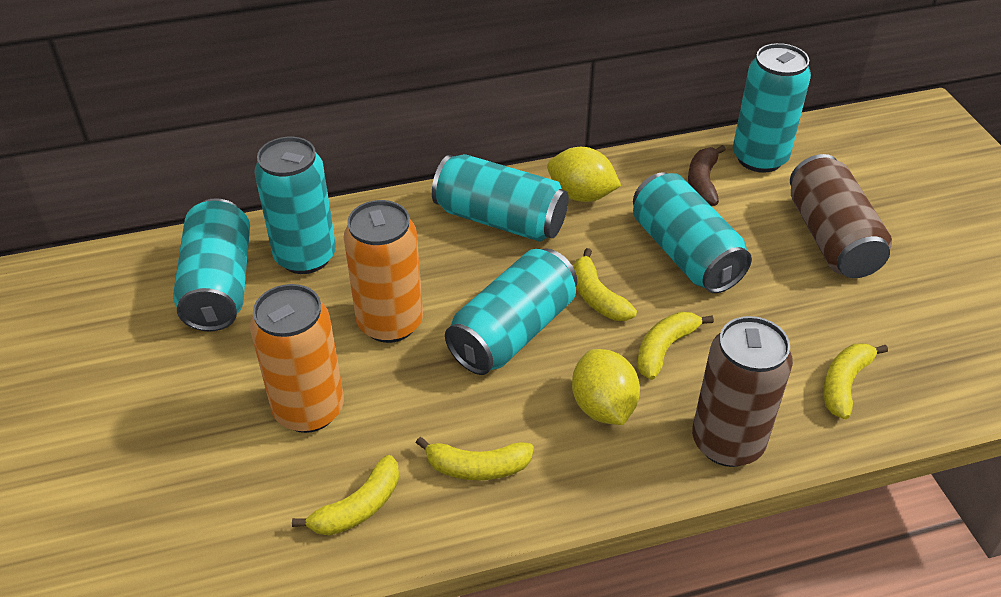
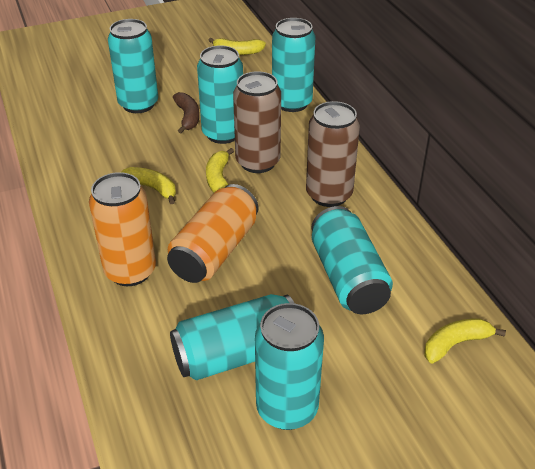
yellow banana: 5 -> 4
yellow lemon: 2 -> 0

